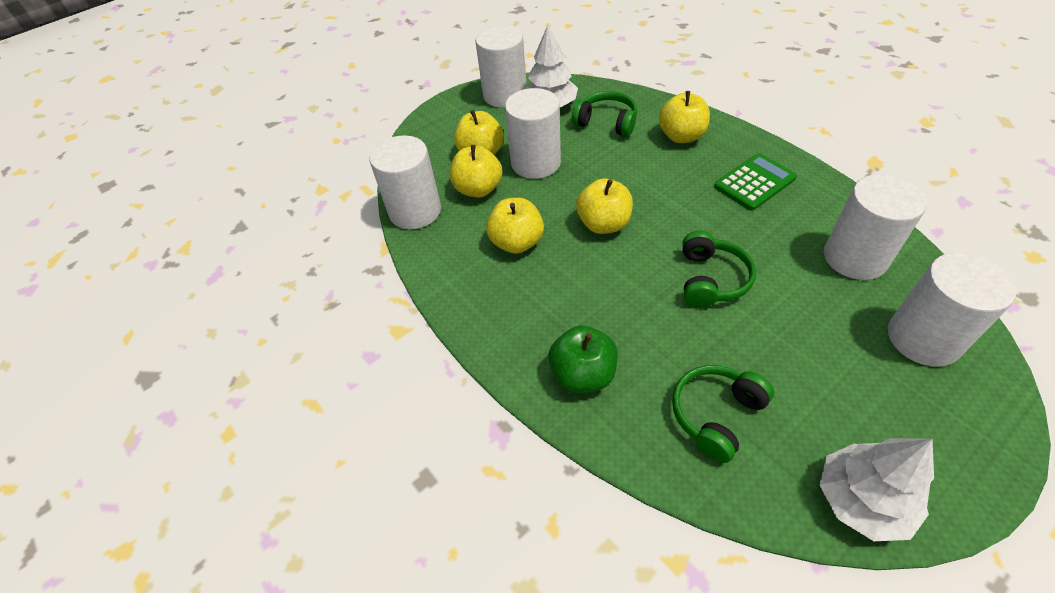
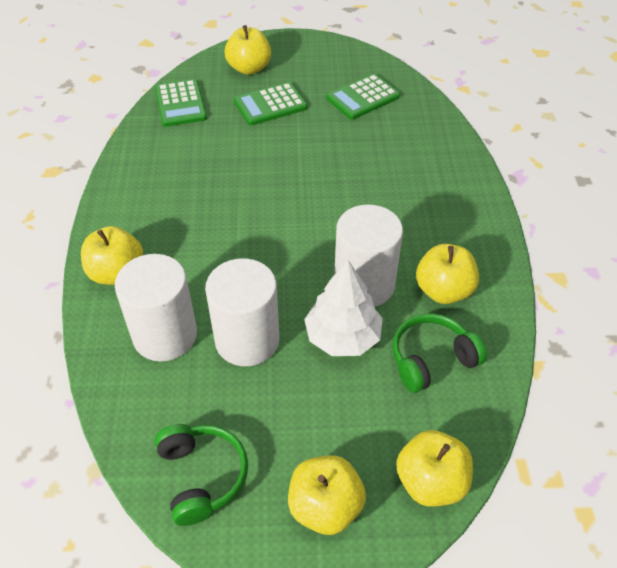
green apple: 1 -> 0
green calculator: 1 -> 3
green headphones: 3 -> 2
white cylinder: 5 -> 3
white tree: 2 -> 1

